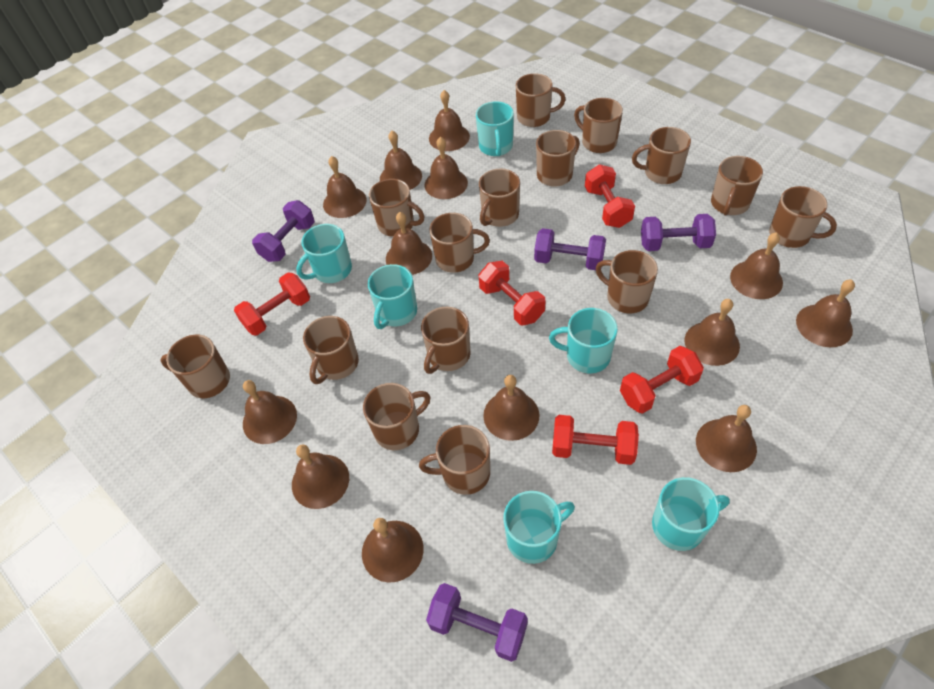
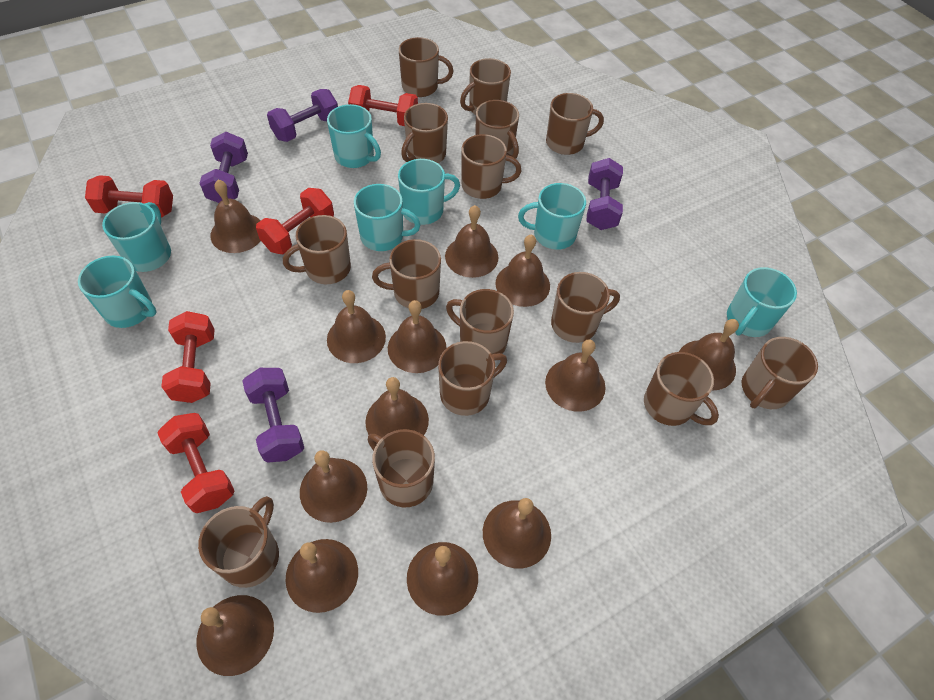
turquoise mug: 6 -> 7

